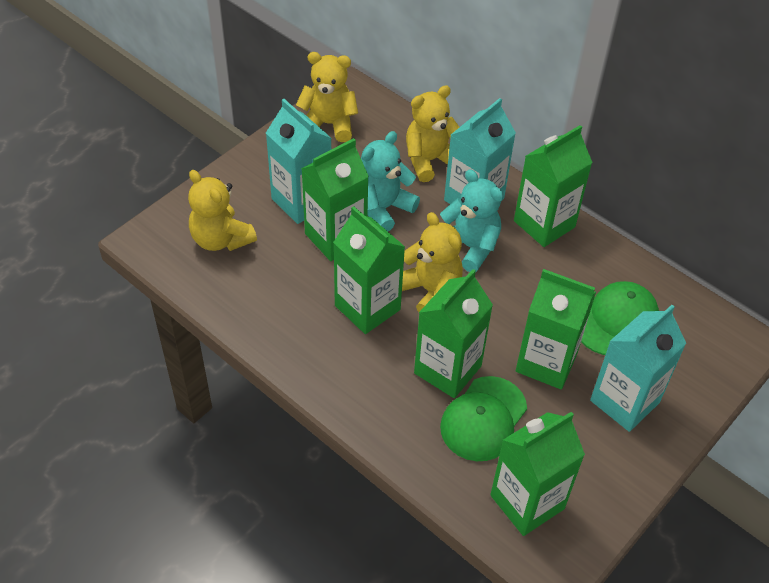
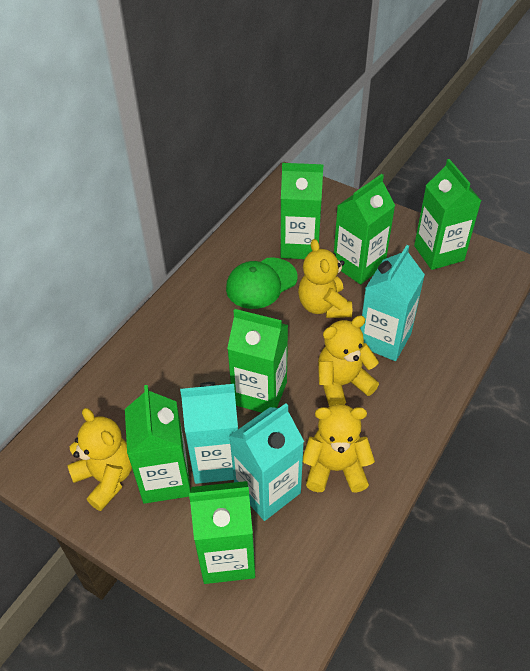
green cap: 2 -> 1
turquoise teddy bear: 2 -> 0

